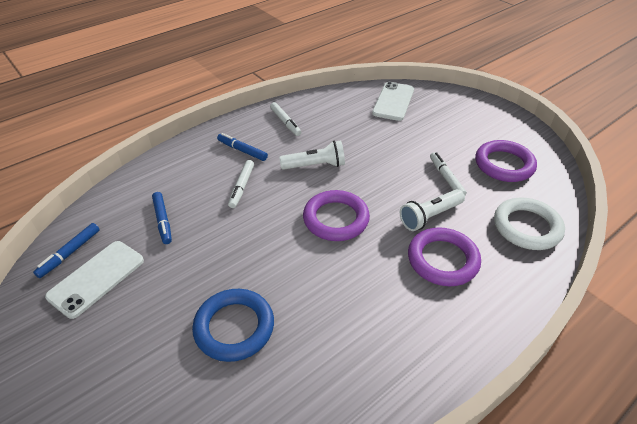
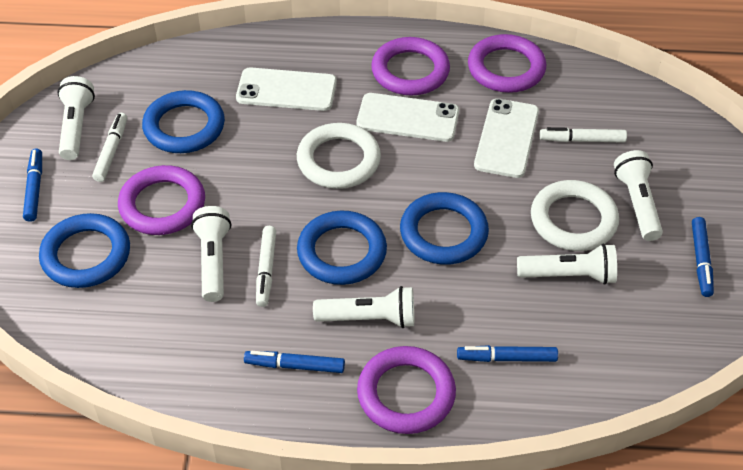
blue marker: 3 -> 4
blue ring: 1 -> 4
purple ring: 3 -> 4
white flashlight: 2 -> 5
white phone: 2 -> 3
white ring: 1 -> 2

